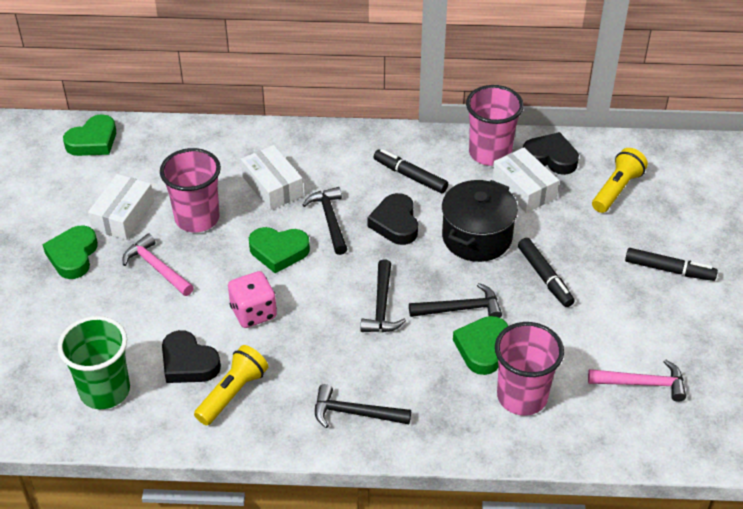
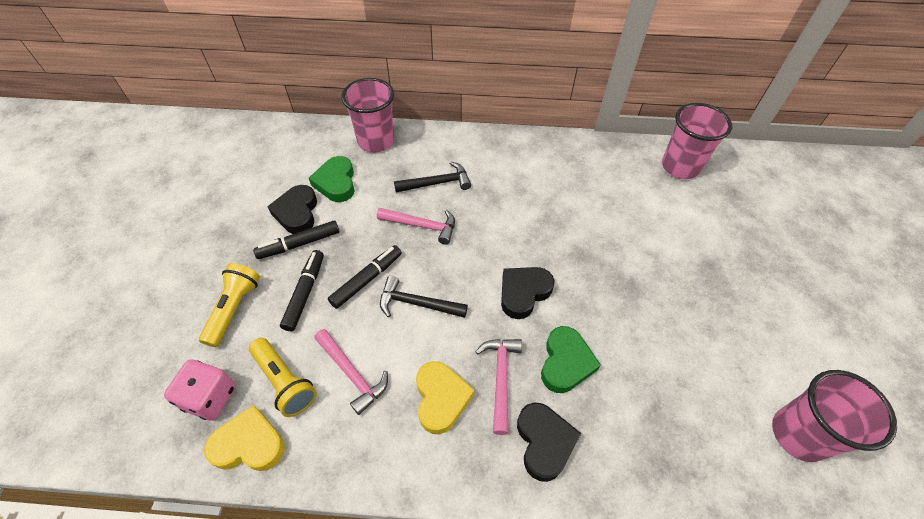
black hammer: 4 -> 2
black pot: 1 -> 0
green cup: 1 -> 0
green heart: 4 -> 2
pink hammer: 2 -> 3
white box: 3 -> 0
yellow heart: 0 -> 2

